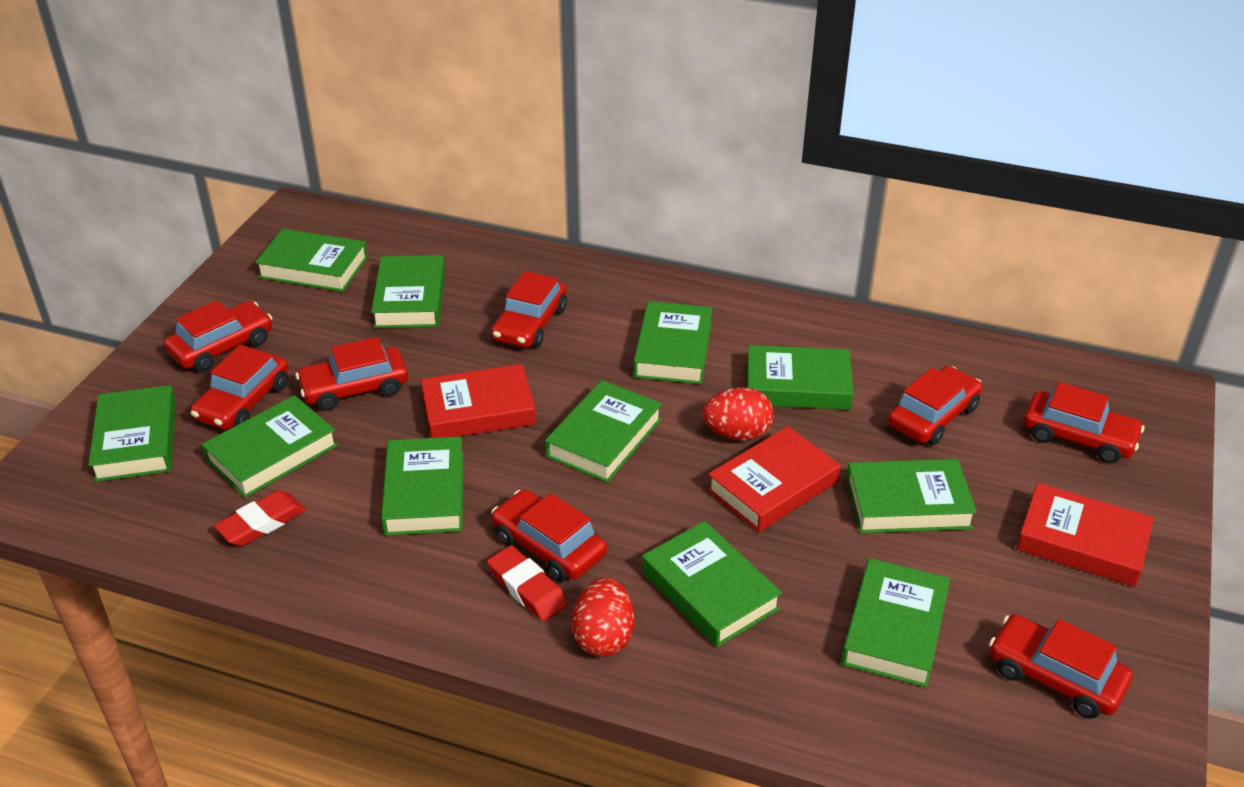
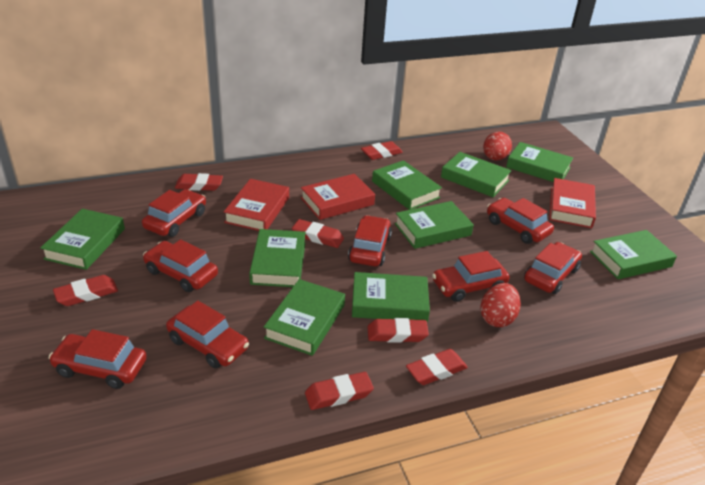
green book: 11 -> 9
red eraser: 2 -> 7

